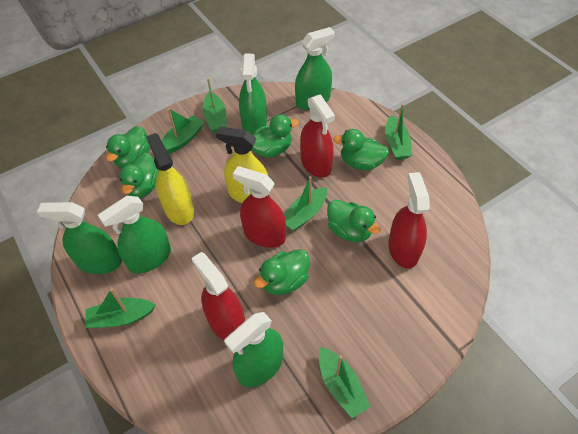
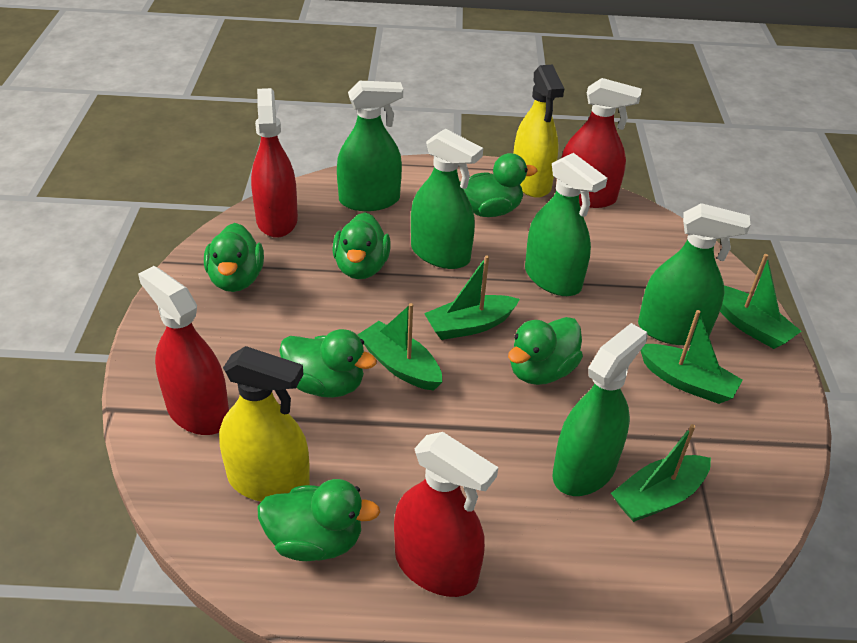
green boat: 6 -> 5

